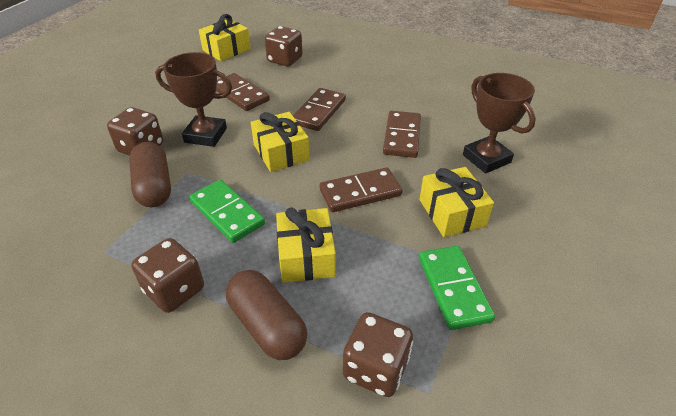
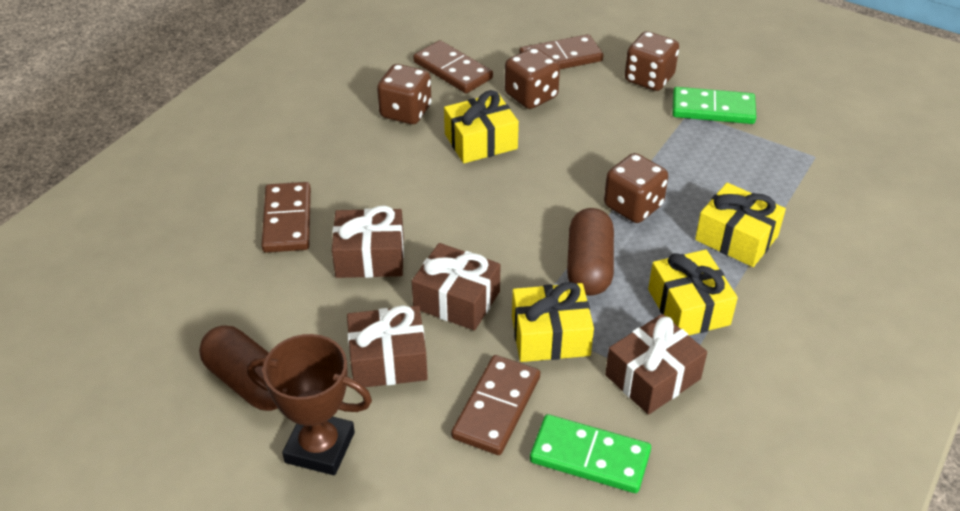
brown gift: 0 -> 4
brown trophy: 2 -> 1

